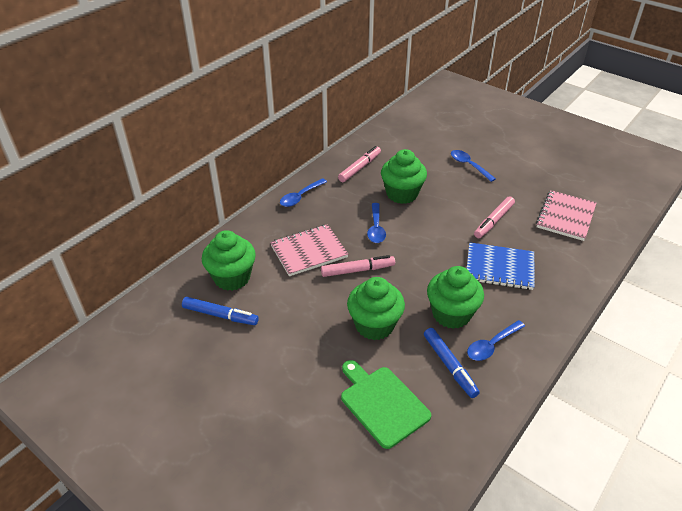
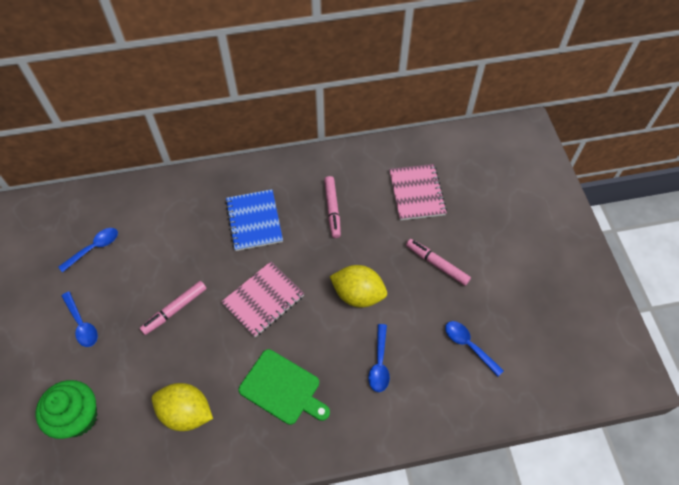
blue marker: 2 -> 0
green cupcake: 4 -> 1
yellow lemon: 0 -> 2

